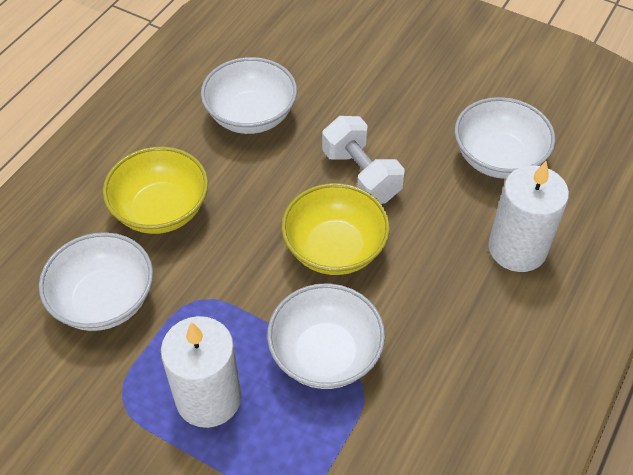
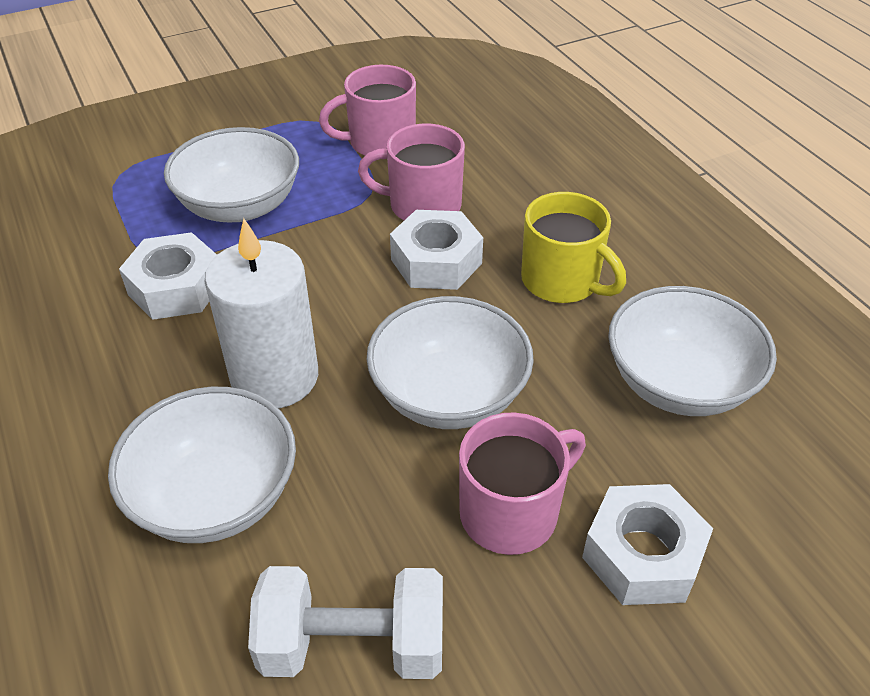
pink mug: 0 -> 3
white candle: 2 -> 1
white nut: 0 -> 3
yellow bowl: 2 -> 0
yellow mug: 0 -> 1

